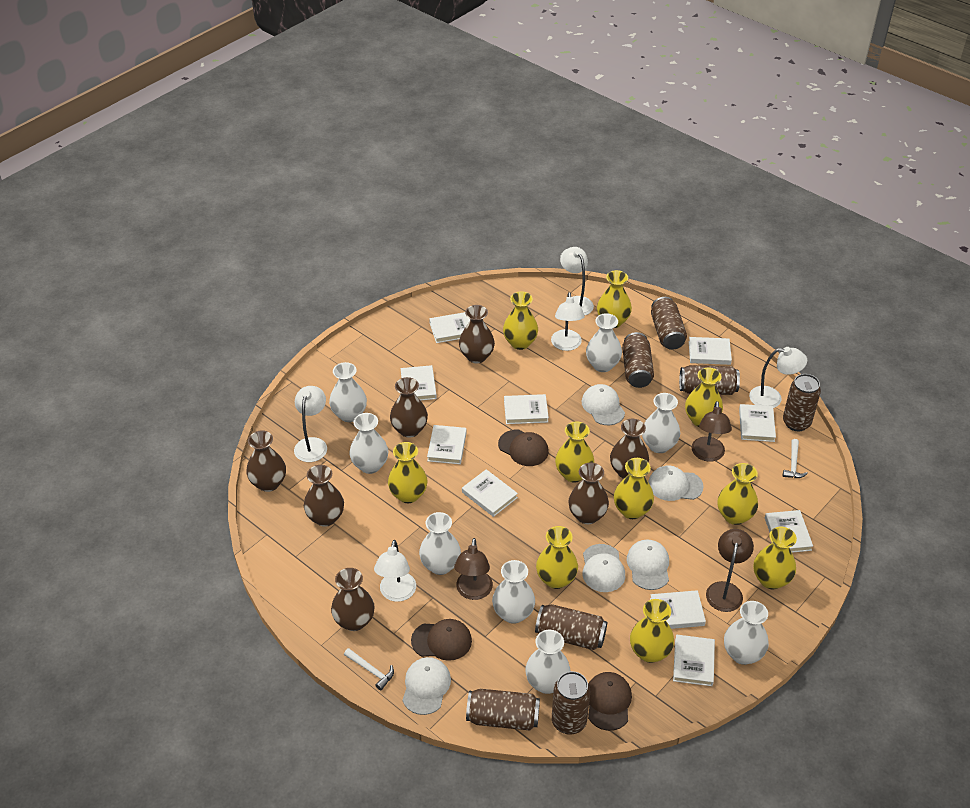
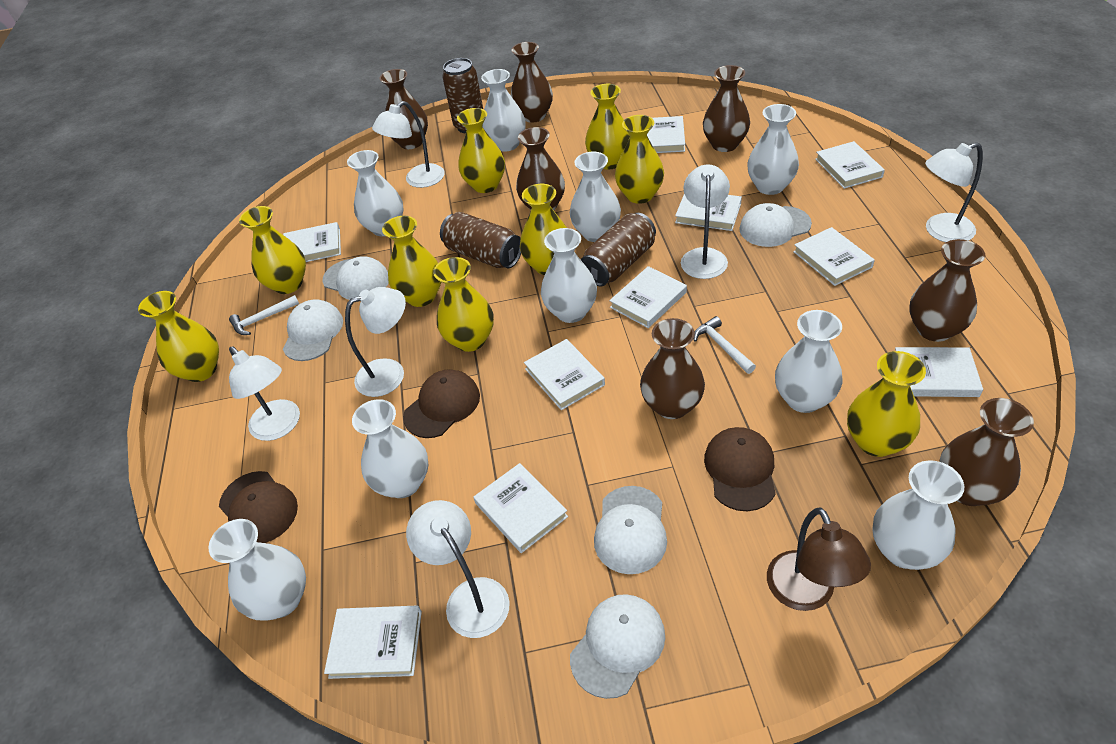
brown can: 7 -> 3
brown lamp: 3 -> 1
white lamp: 5 -> 6
white vase: 8 -> 9
yellow vase: 10 -> 9

